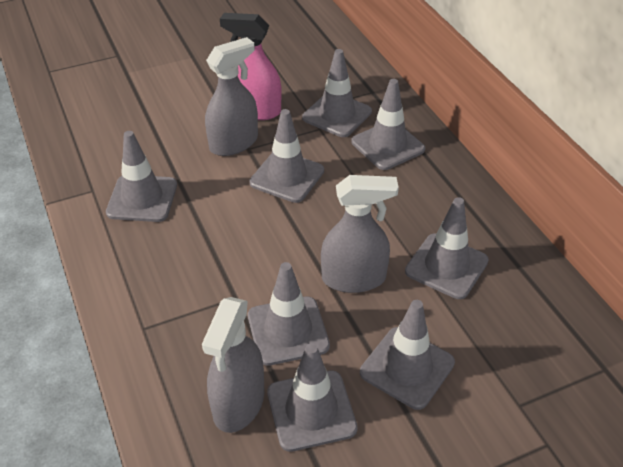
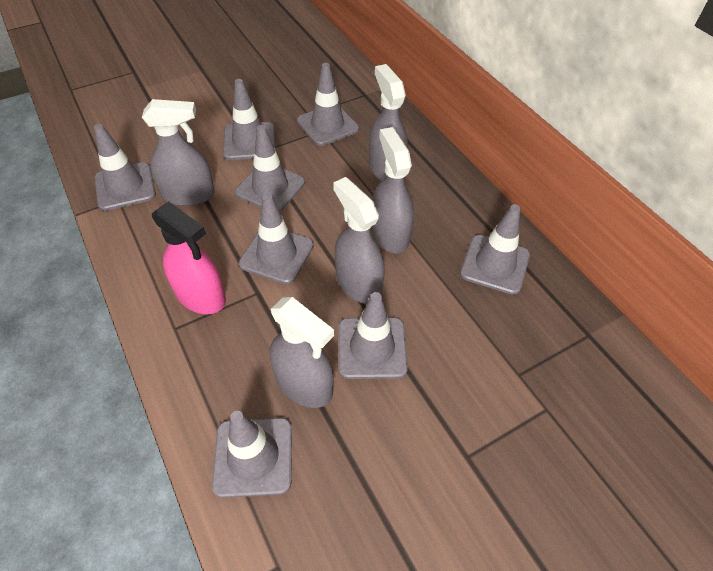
grey spray bottle: 3 -> 5

